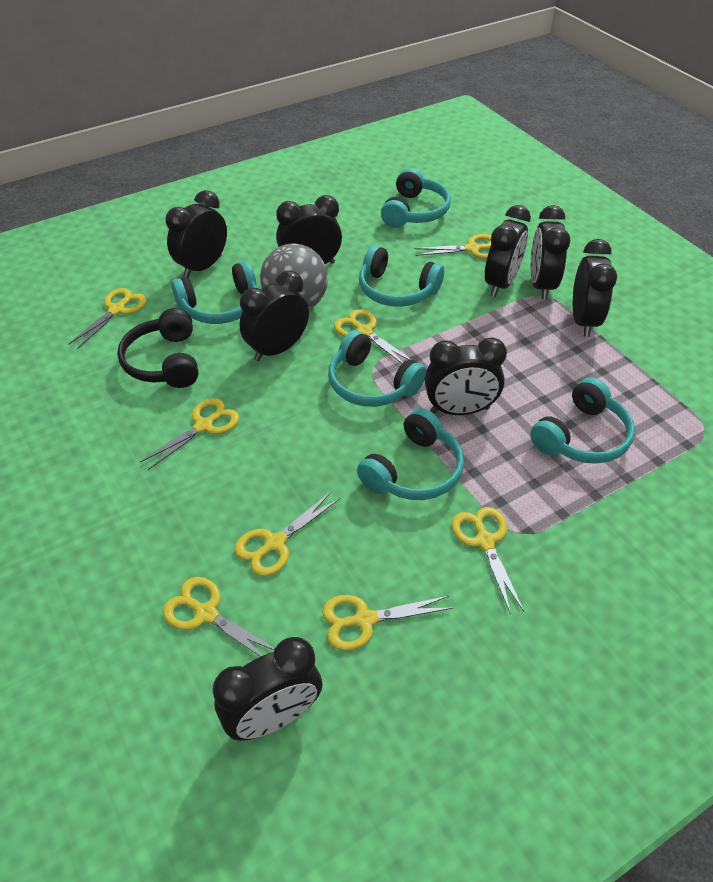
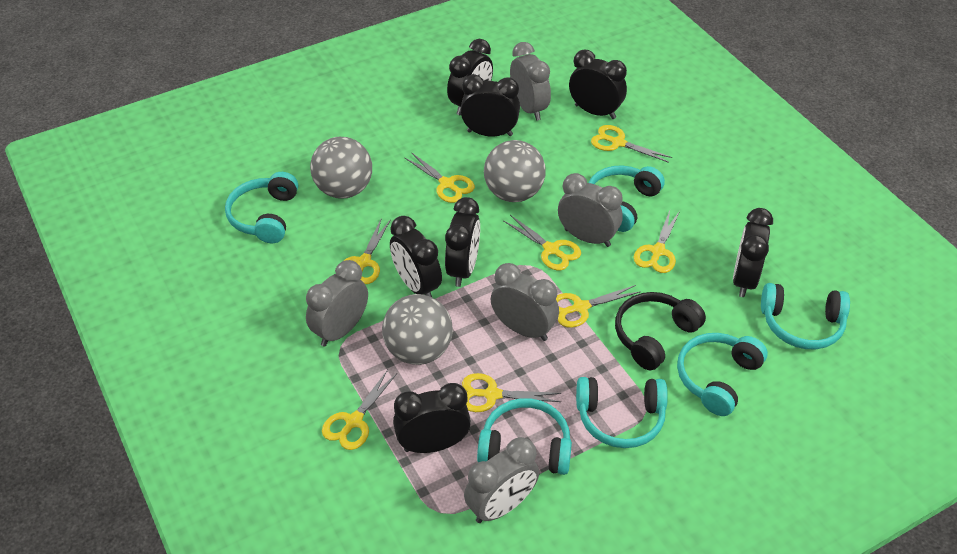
black clock: 8 -> 7
grey ball: 1 -> 3
grey clock: 0 -> 5

